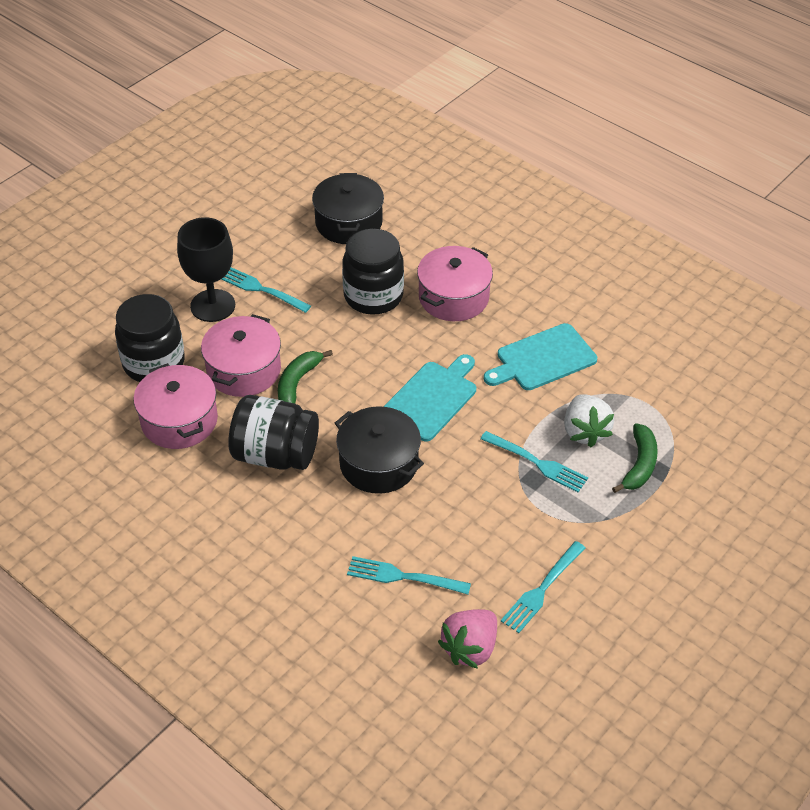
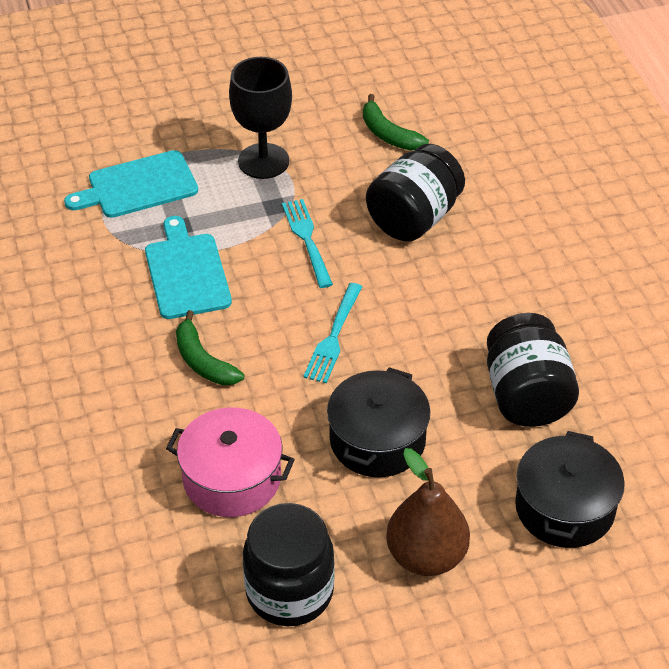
brown pear: 0 -> 1
pink pot: 3 -> 1
pink strawberry: 1 -> 0
turquoise fork: 4 -> 2
white strawberry: 1 -> 0

